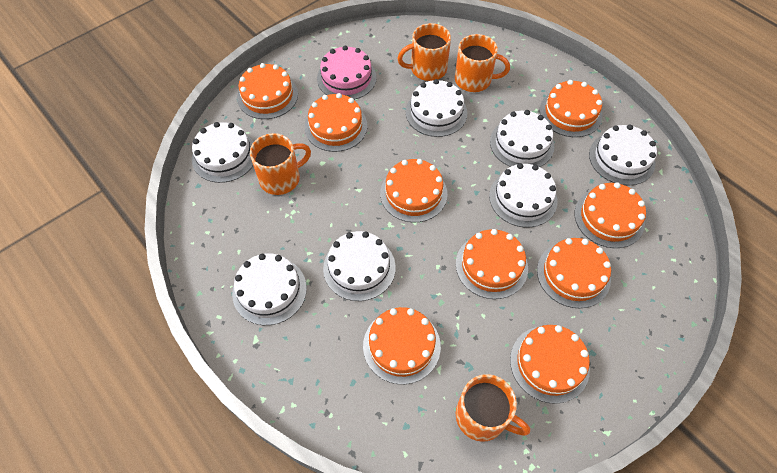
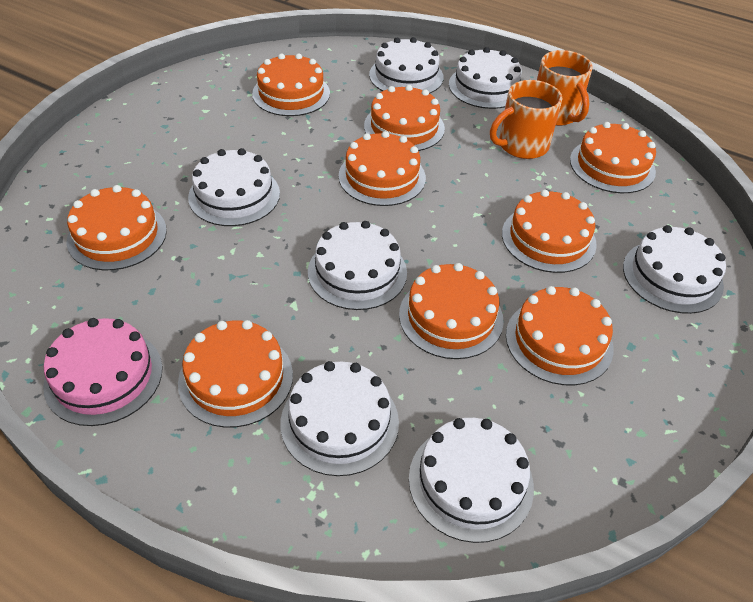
orange mug: 4 -> 2

